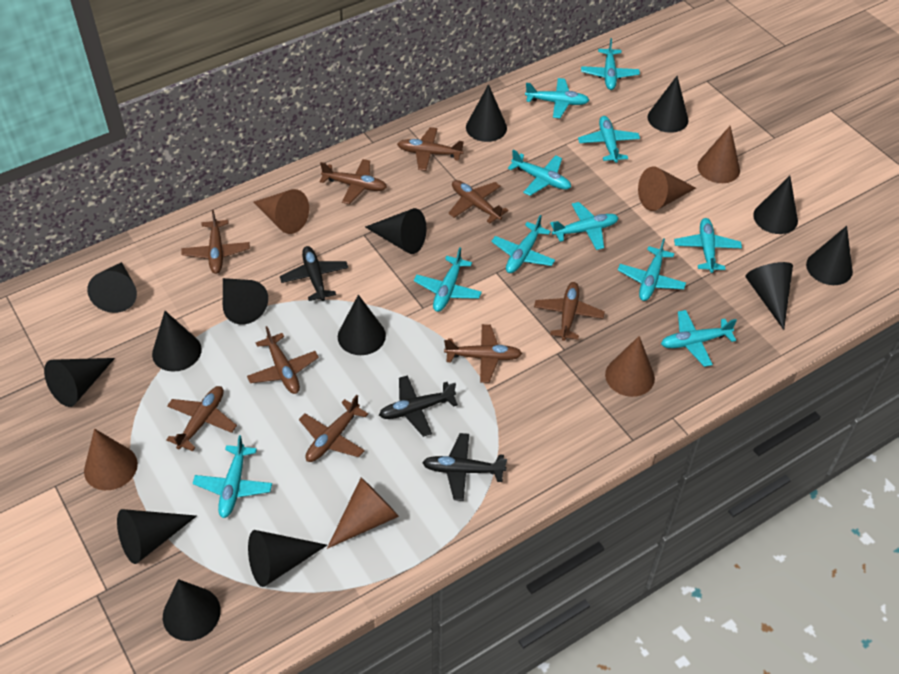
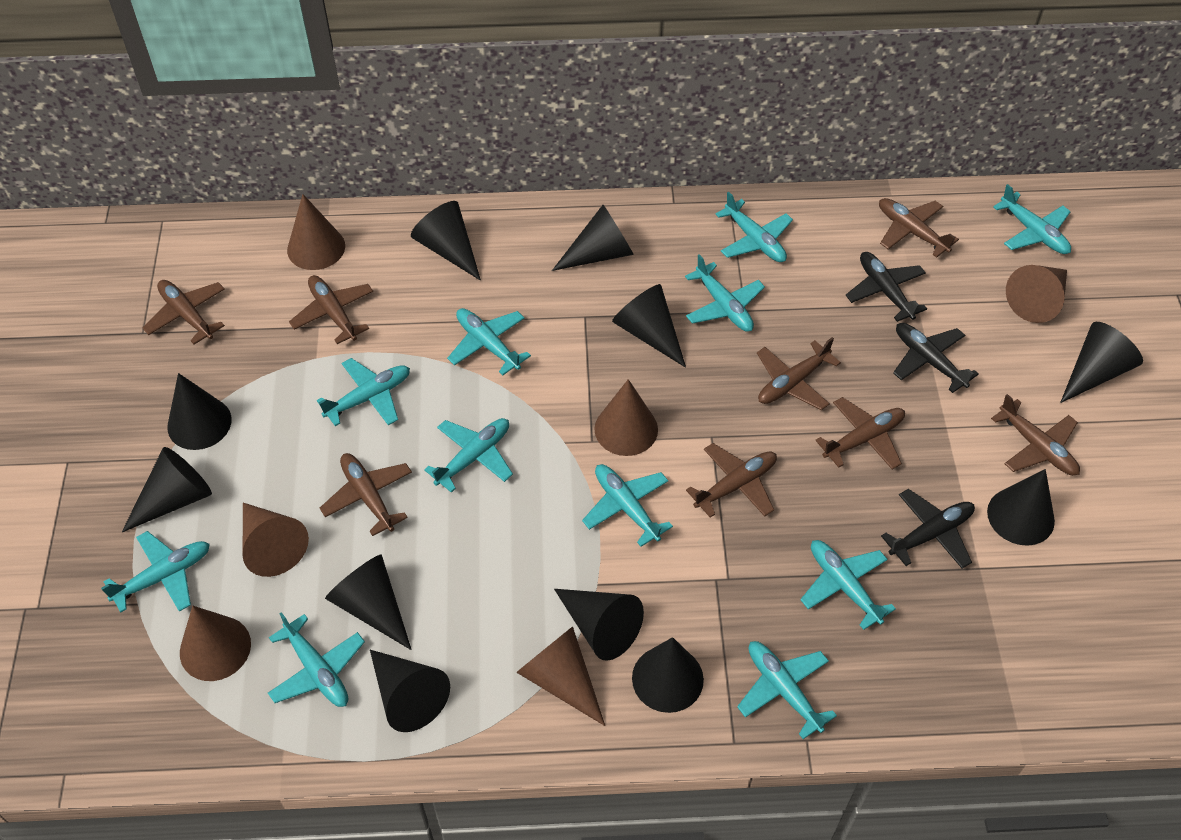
black cone: 14 -> 11
brown plane: 9 -> 8

